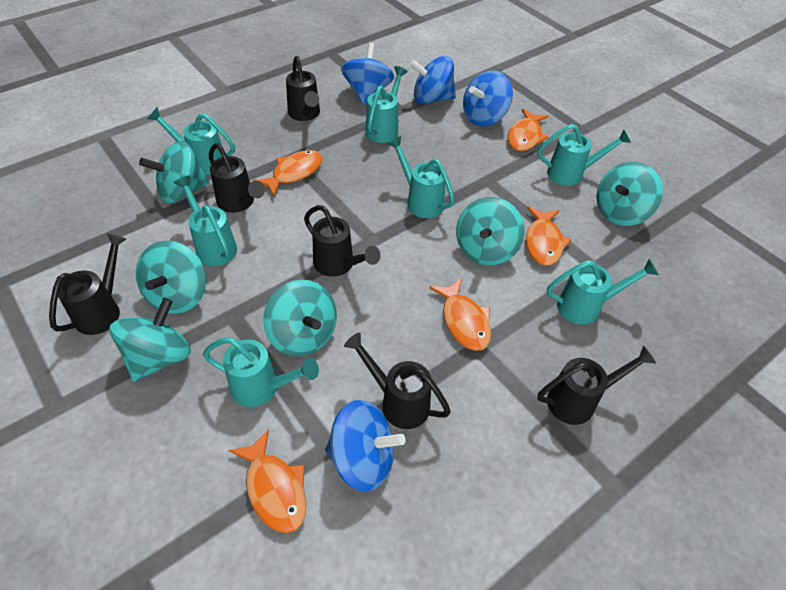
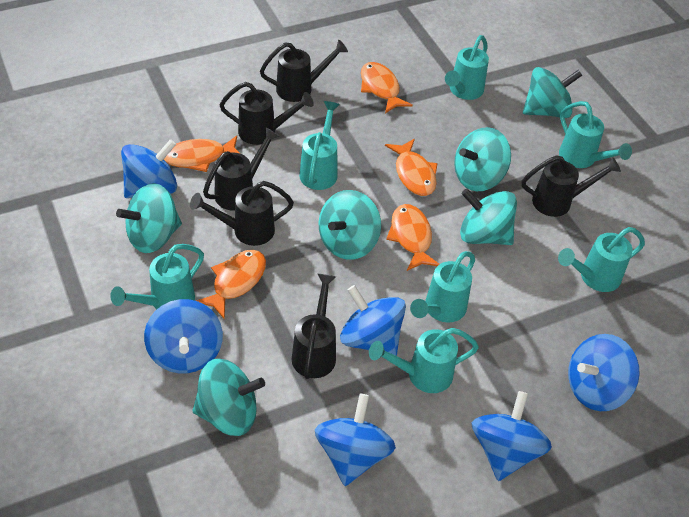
blue spinning top: 4 -> 6

